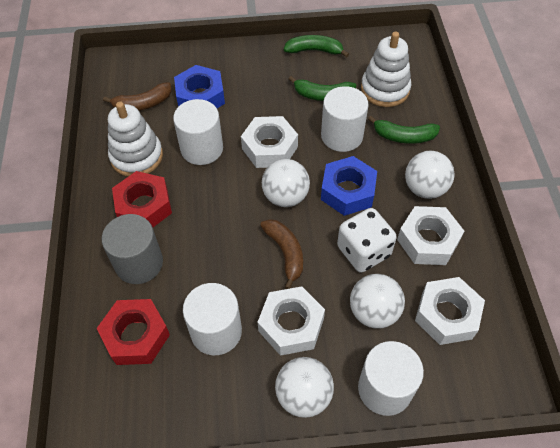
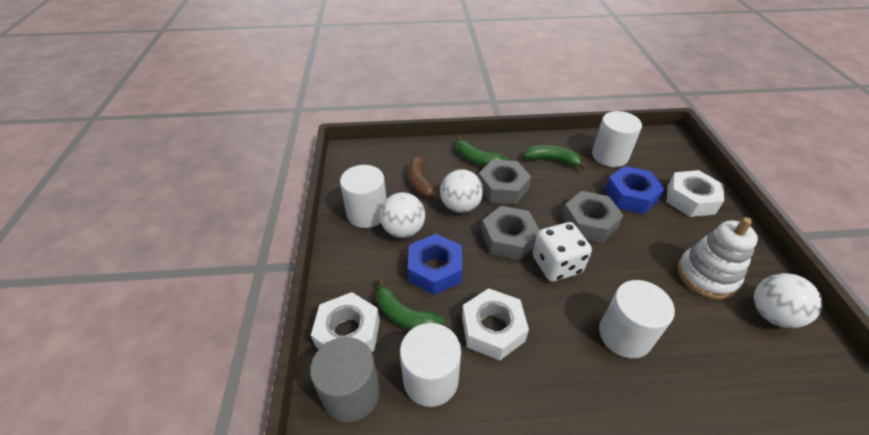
brown banana: 2 -> 1
grey nut: 0 -> 3
red nut: 2 -> 0
white ball: 4 -> 3
white nut: 4 -> 3
white stacking toy: 2 -> 1

